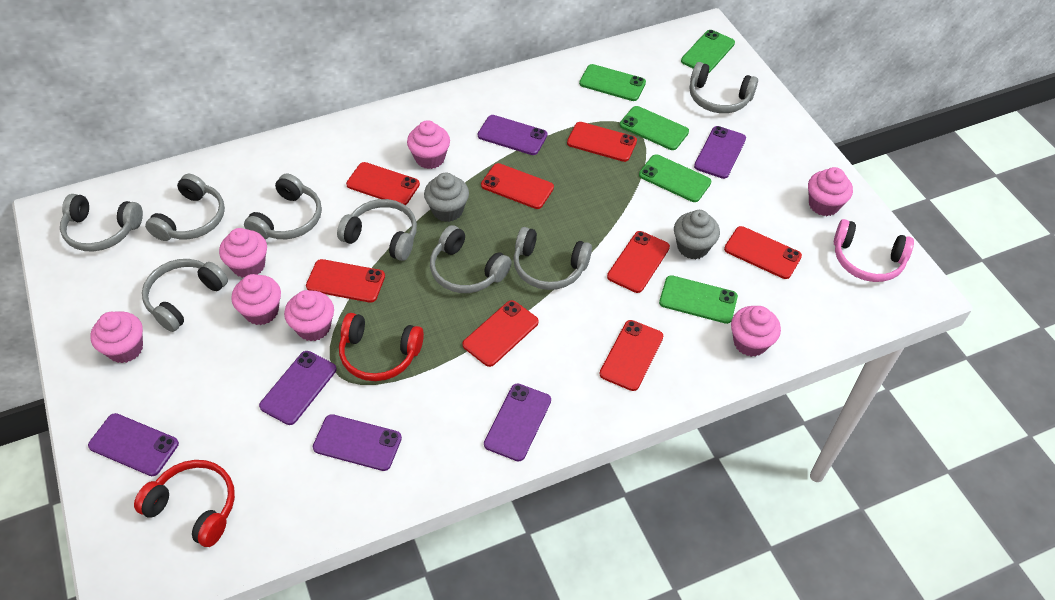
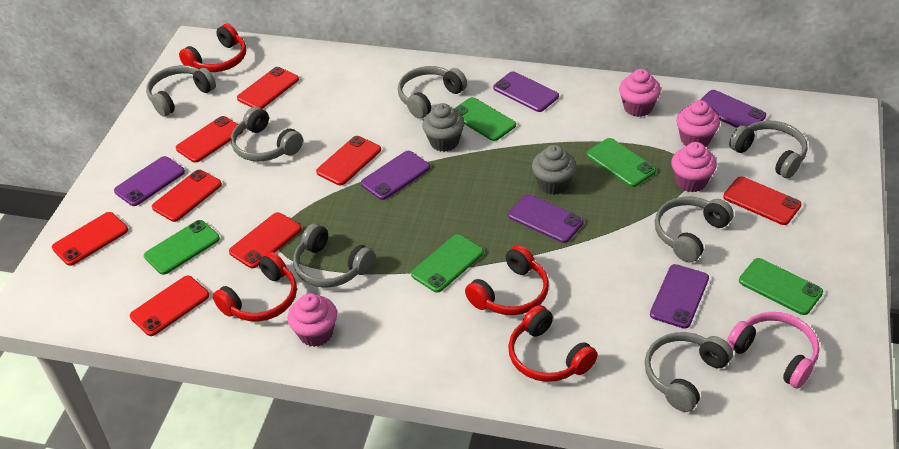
grey headphones: 8 -> 7
pink cupcake: 7 -> 4
red headphones: 2 -> 4

